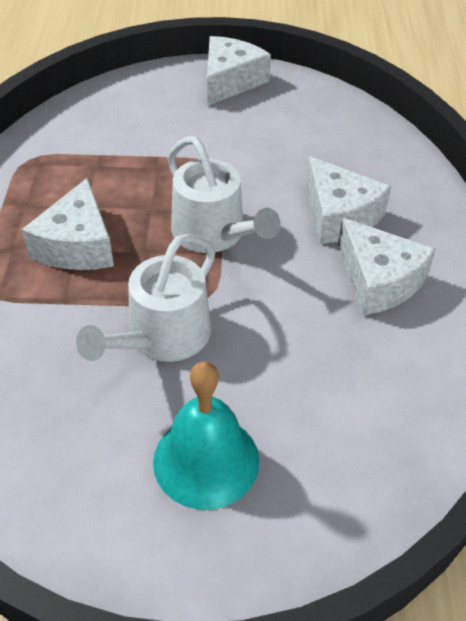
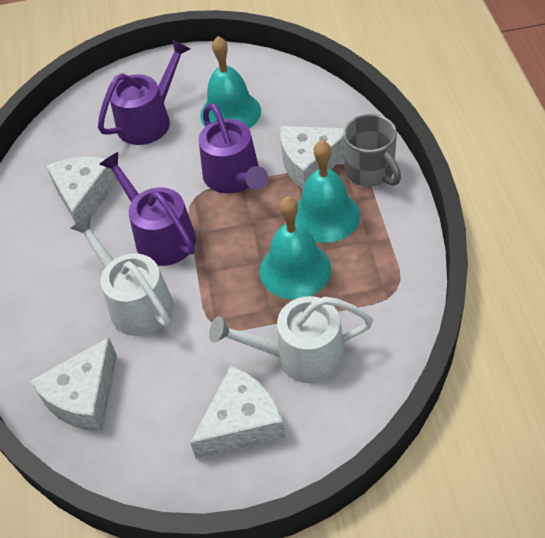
grey mug: 0 -> 1
purple watering can: 0 -> 3
turquoise bell: 1 -> 3

